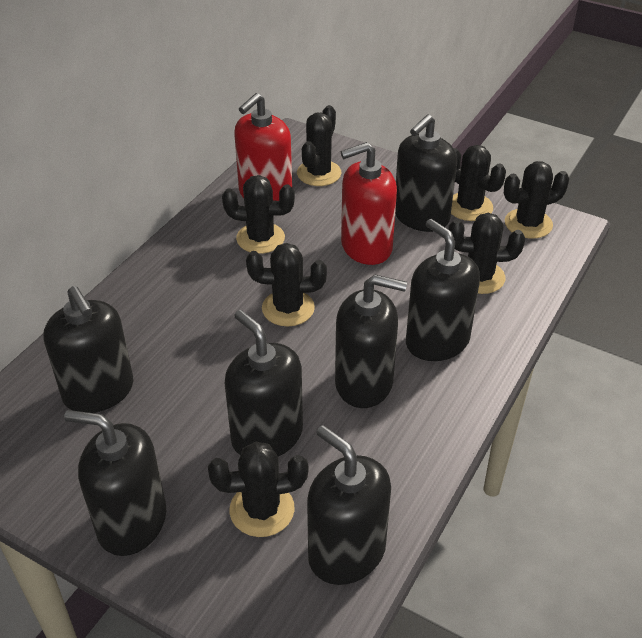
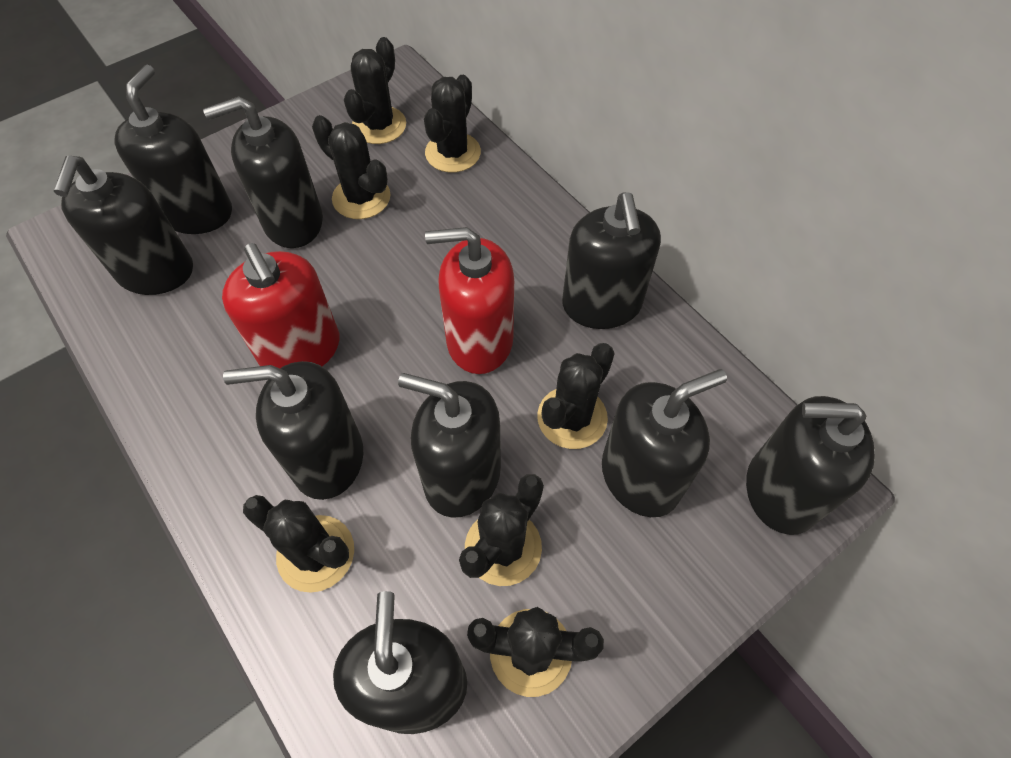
black soap dispenser: 7 -> 9

